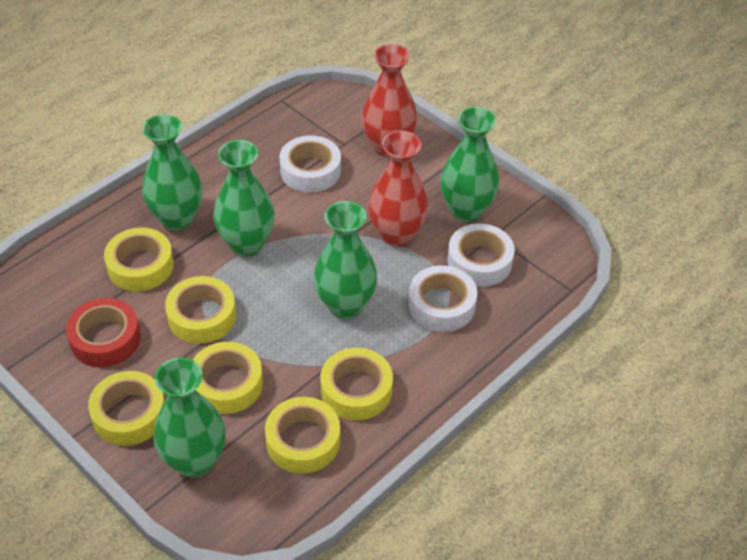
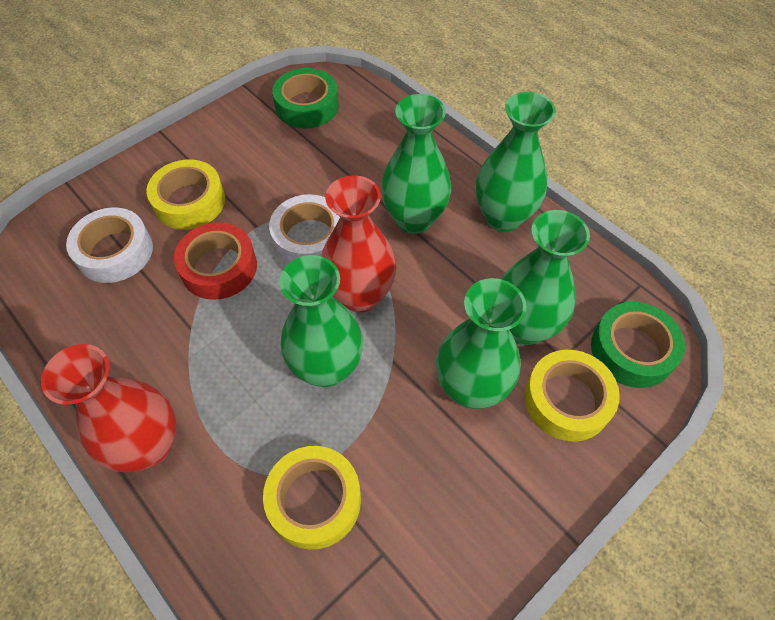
green tape: 0 -> 2
white tape: 3 -> 2
yellow tape: 6 -> 3

